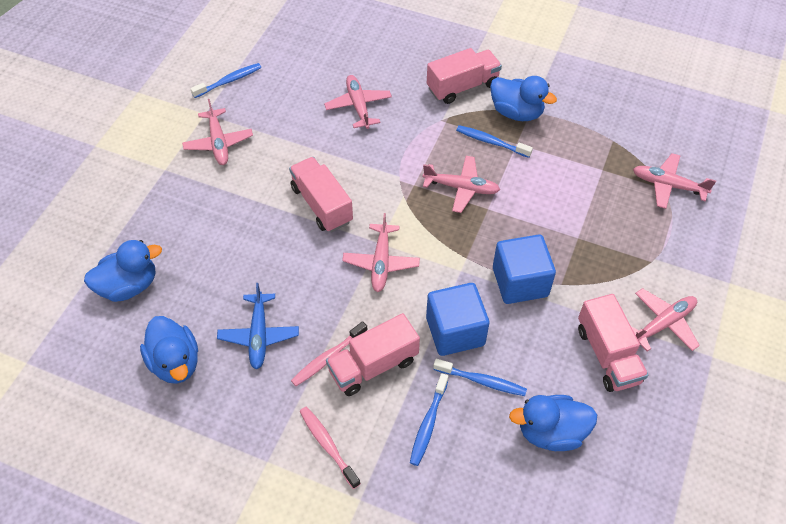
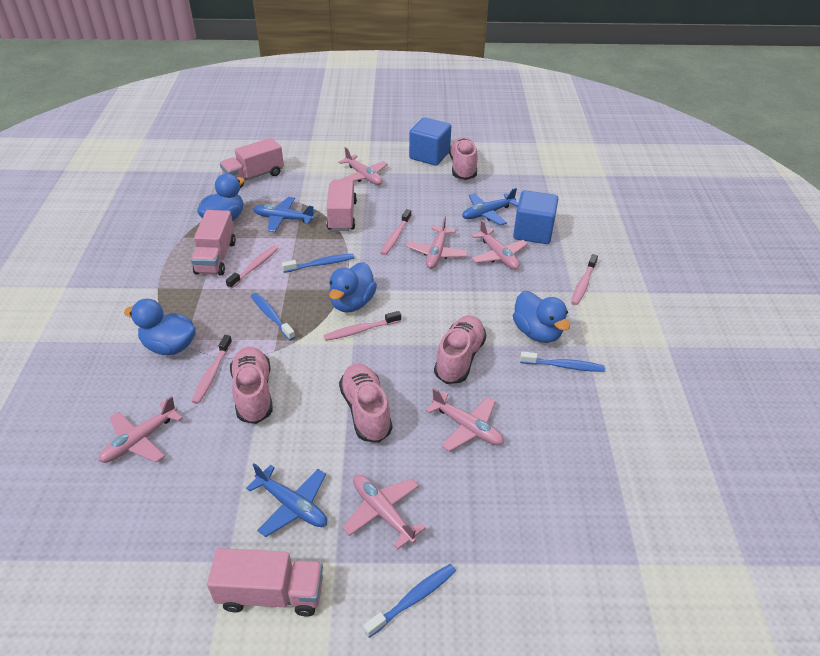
blue plane: 1 -> 3
pink shoe: 0 -> 4
pink toothbrush: 2 -> 5

